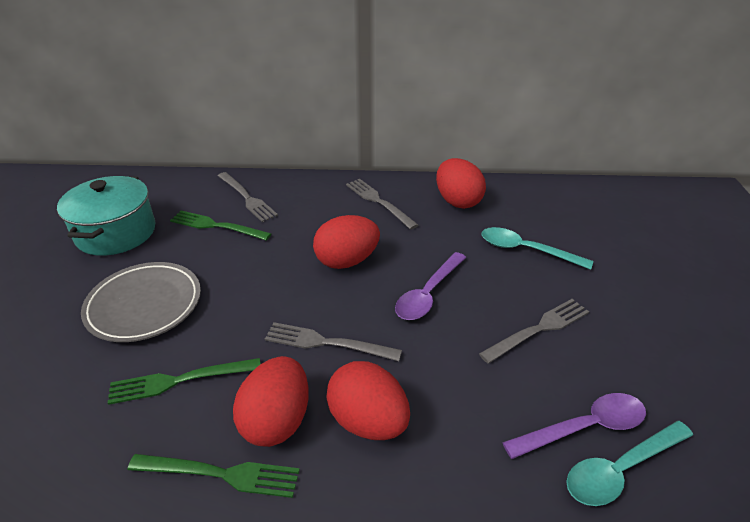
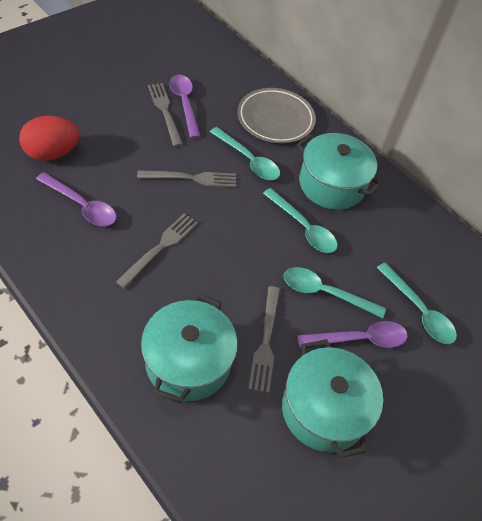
green fork: 3 -> 0
purple spoon: 2 -> 3
red egg: 4 -> 1
turquoise pot: 1 -> 3
turquoise spoon: 2 -> 4

